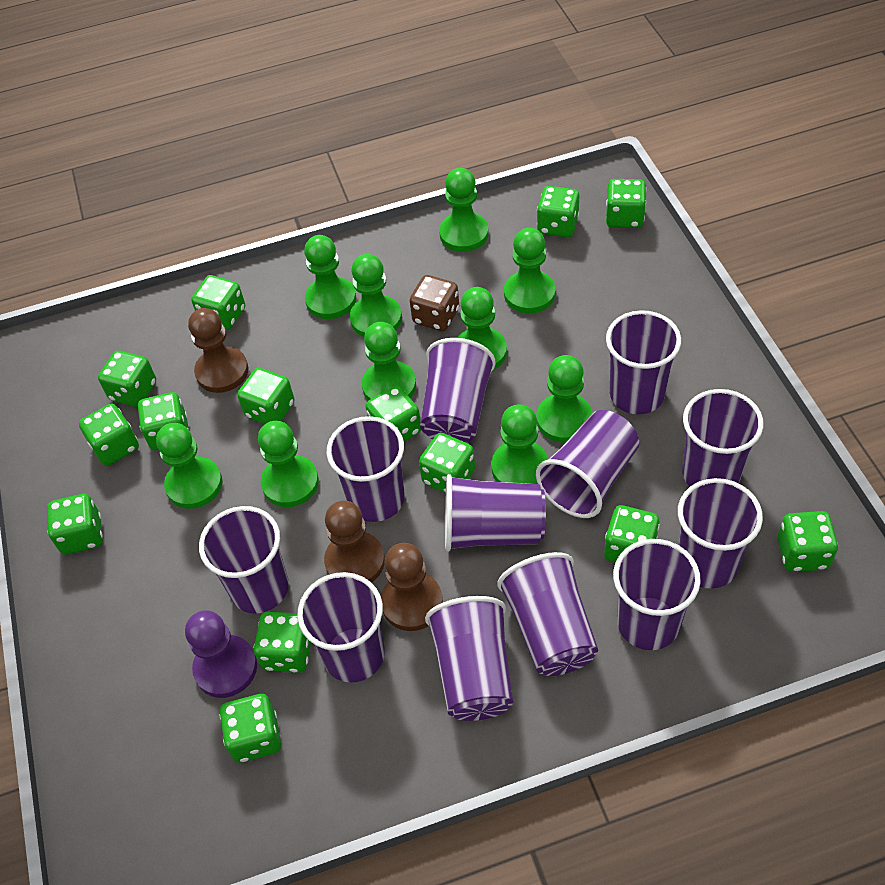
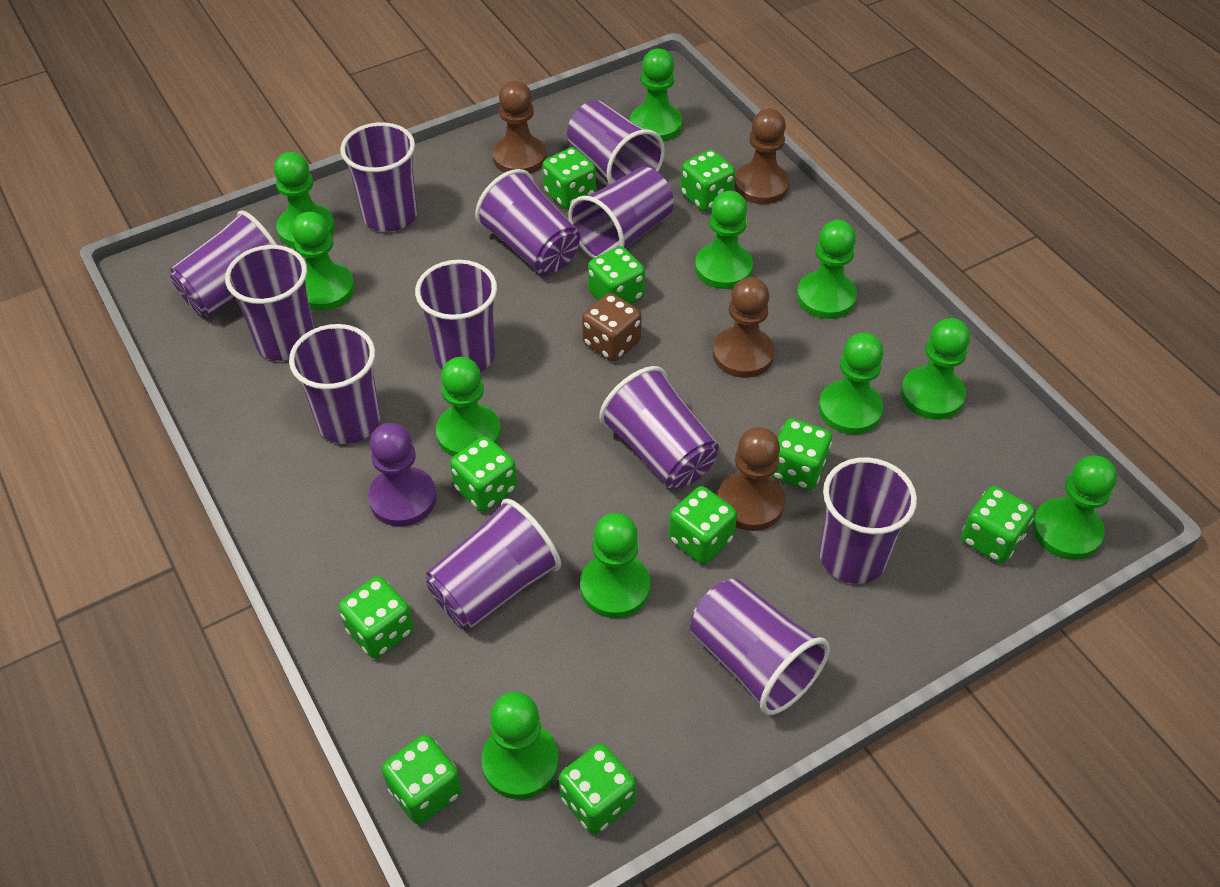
brown pawn: 3 -> 4
green dice: 14 -> 10
green pawn: 10 -> 11

